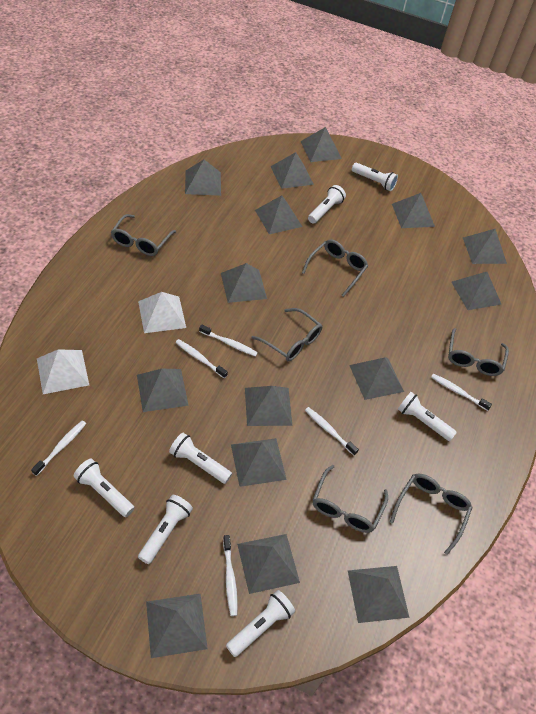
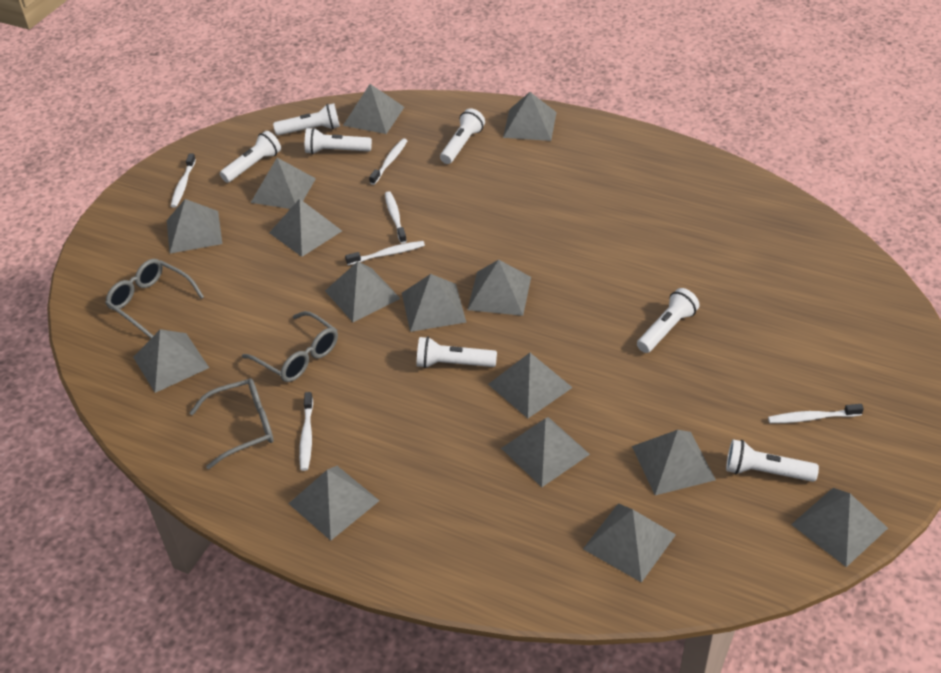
grey glasses: 6 -> 3
white pyramid: 2 -> 0

